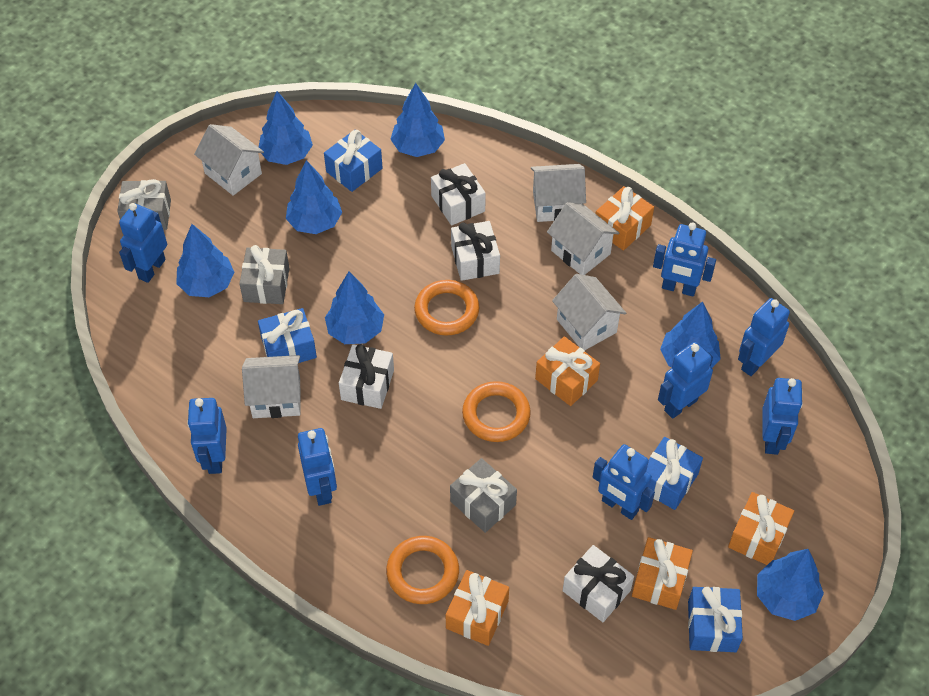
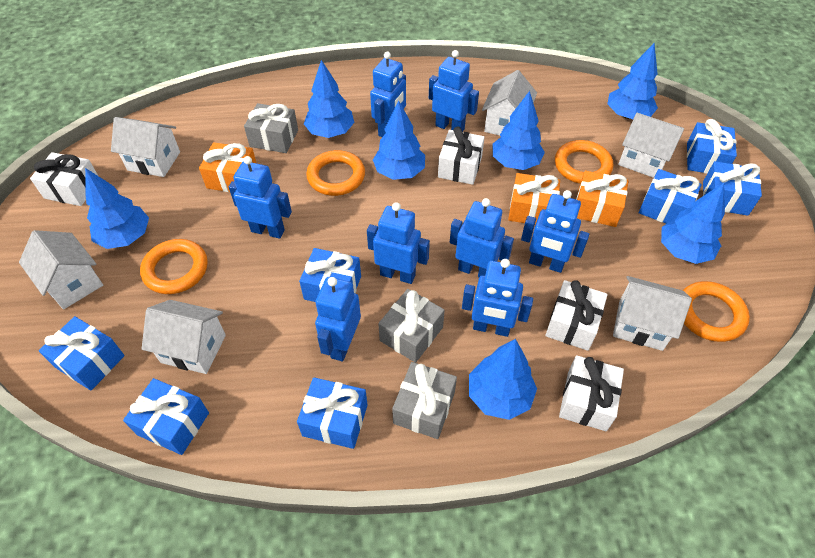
blue gift: 4 -> 7
orange gift: 5 -> 3
orange ring: 3 -> 4
white house: 5 -> 6

